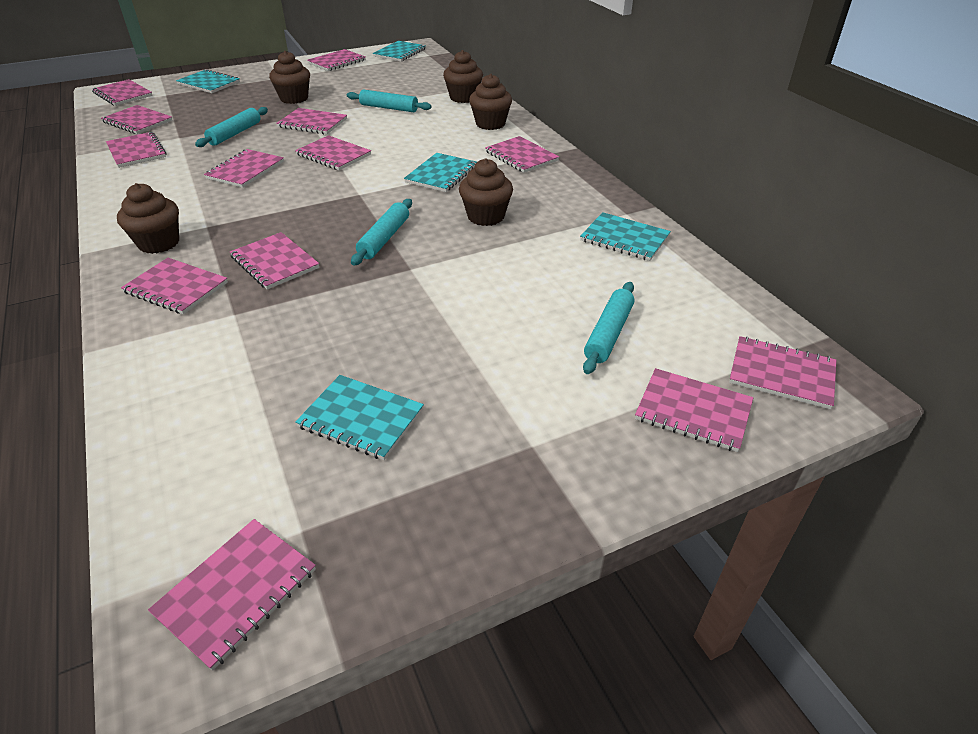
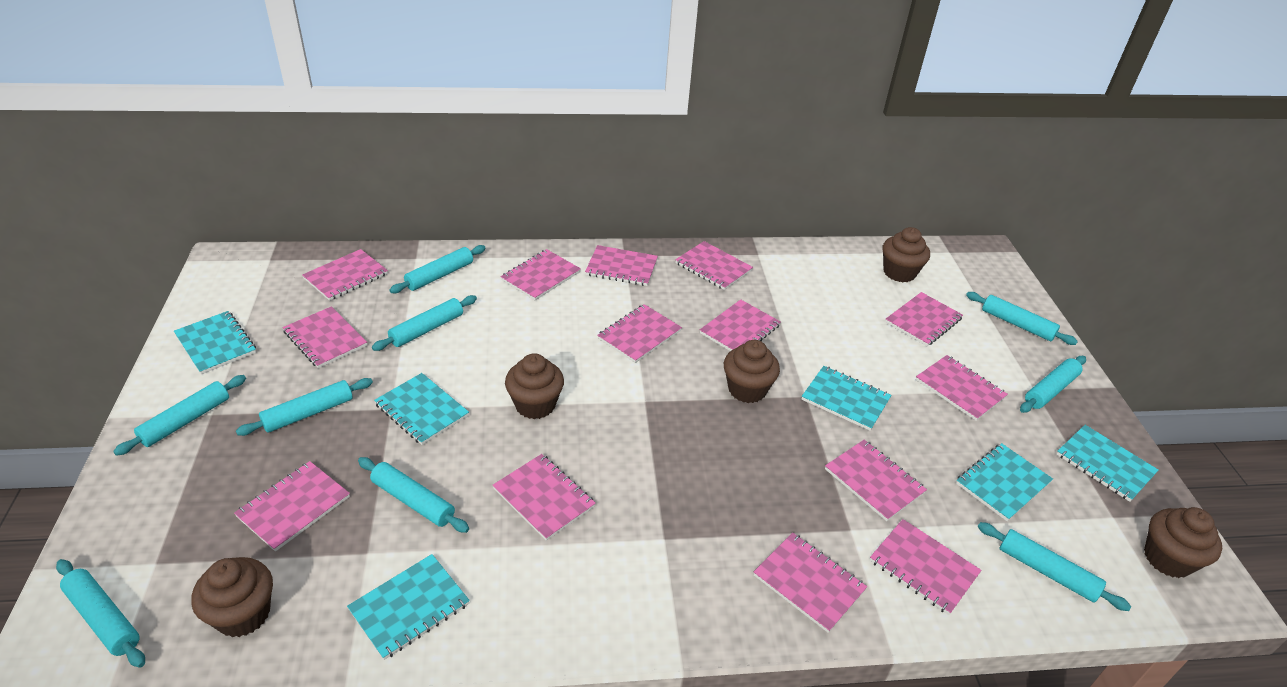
pink notebook: 13 -> 14
turquoise notebook: 5 -> 6
turquoise rolling pin: 4 -> 9

